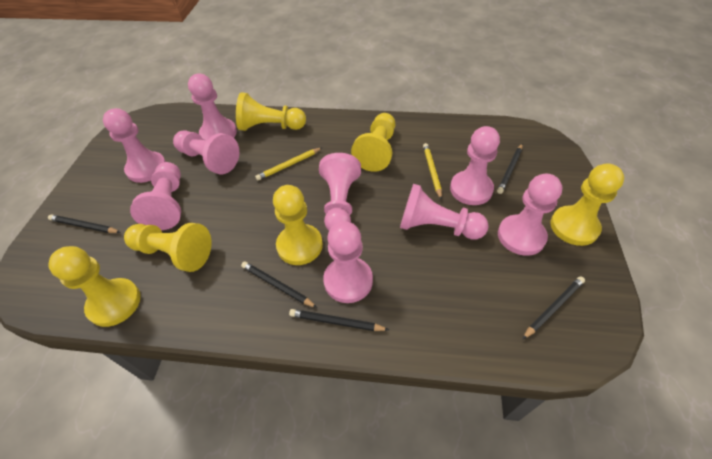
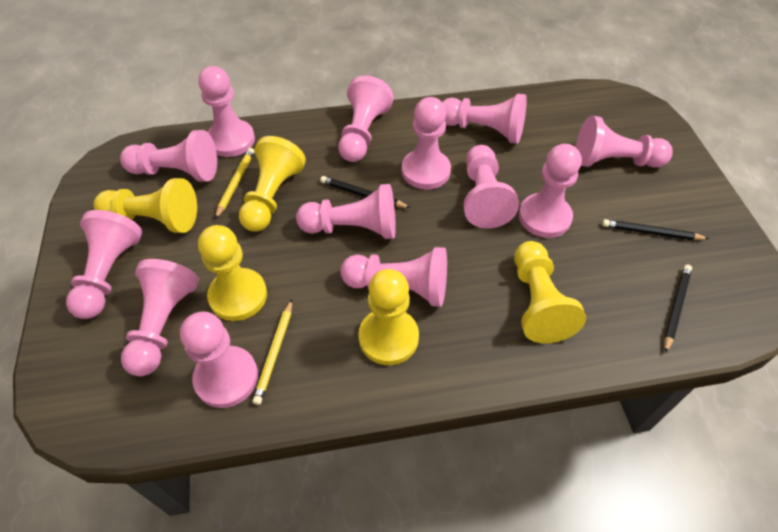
black pencil: 5 -> 3
pink pawn: 9 -> 13
yellow pawn: 6 -> 5

